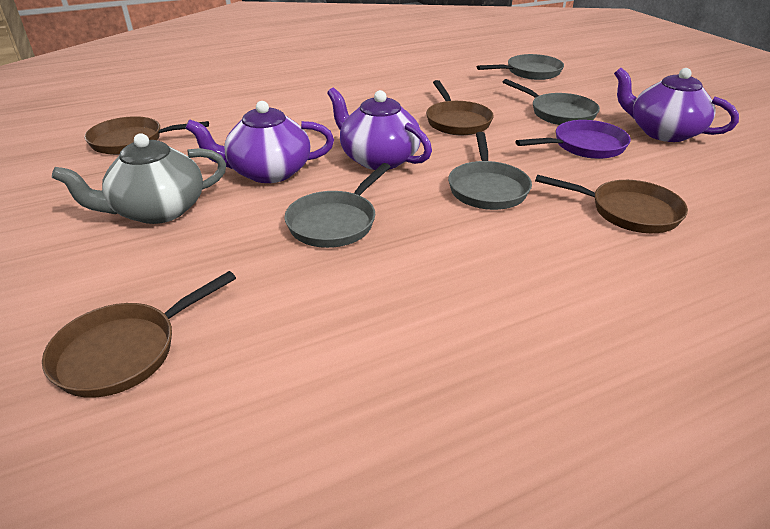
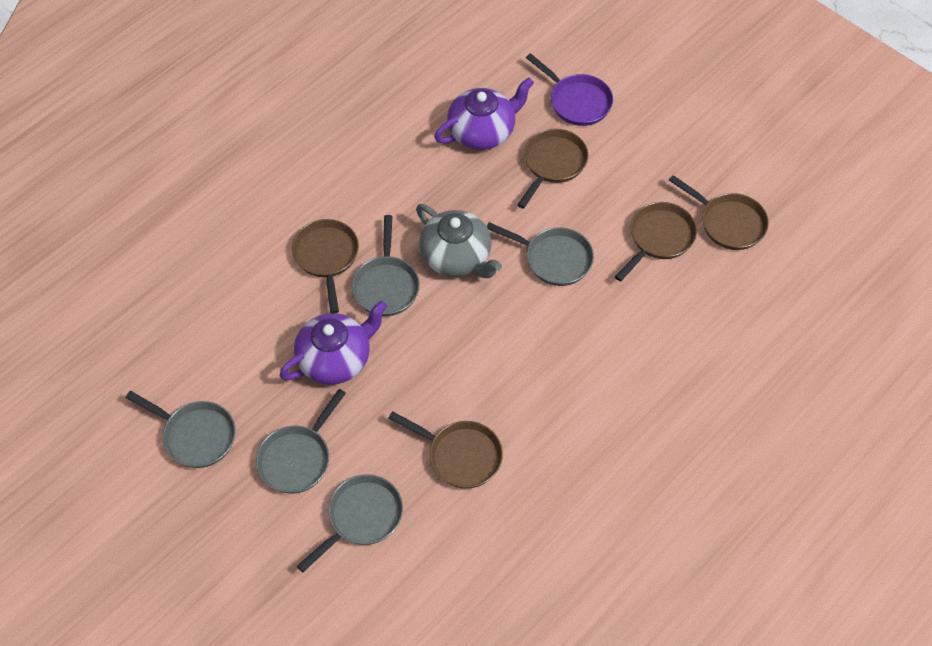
brown pan: 4 -> 5
grey pan: 4 -> 5
purple teapot: 3 -> 2

